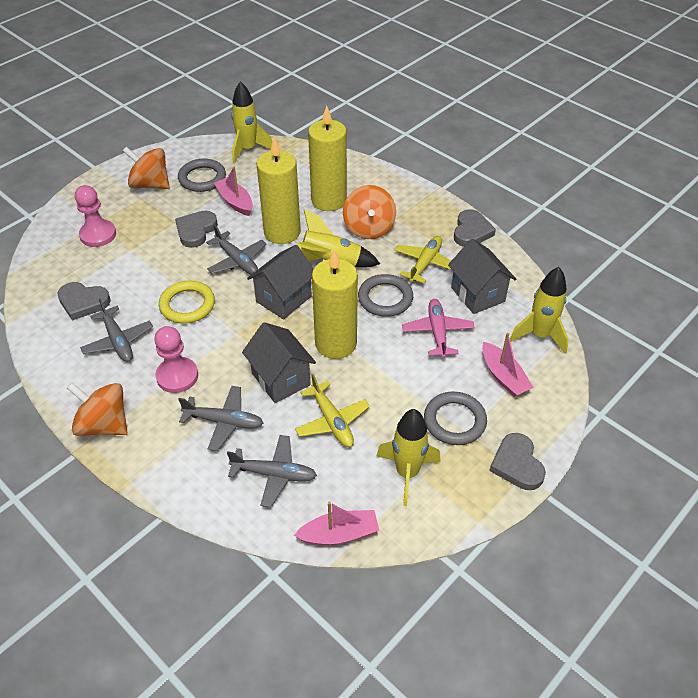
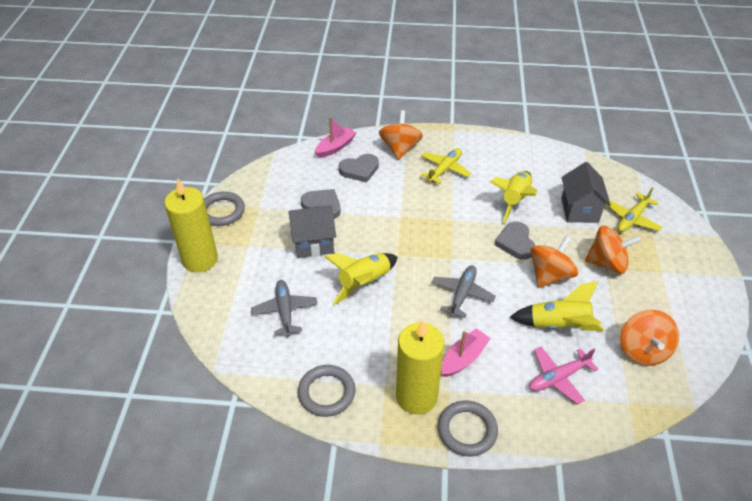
grey heart: 4 -> 3
grey house: 3 -> 2
grey plane: 4 -> 2
orange spinning top: 3 -> 4
pink boat: 3 -> 2
pink pawn: 2 -> 0
yellow candle: 3 -> 2
yellow ring: 1 -> 0
yellow rocket: 4 -> 3

